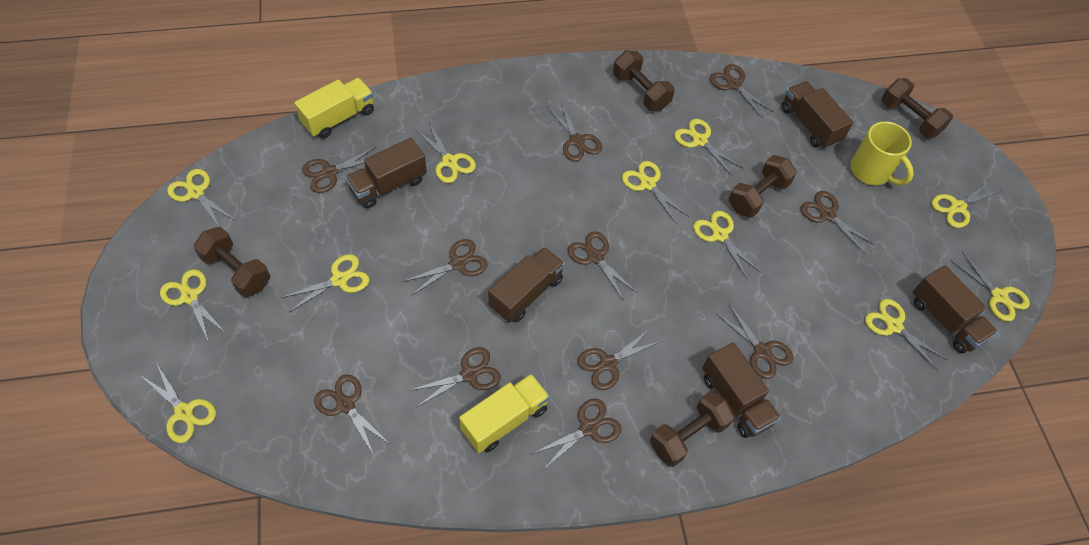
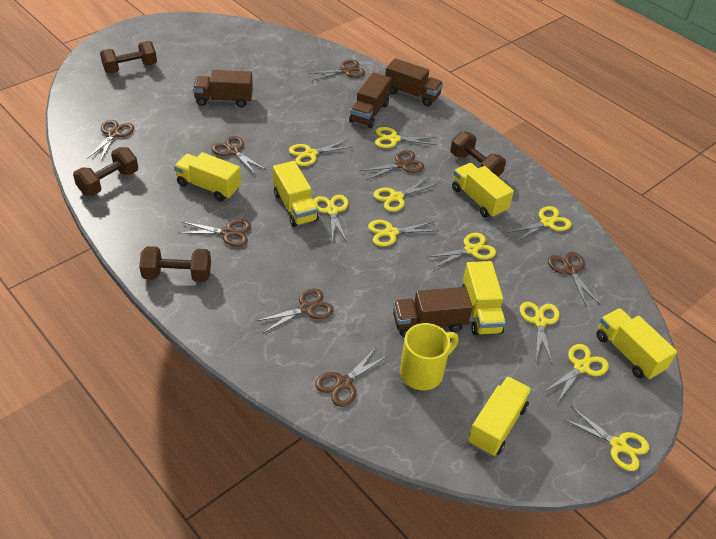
brown dumbbell: 5 -> 4
brown scissors: 11 -> 8
brown truck: 5 -> 4
yellow scissors: 11 -> 10
yellow truck: 2 -> 6

